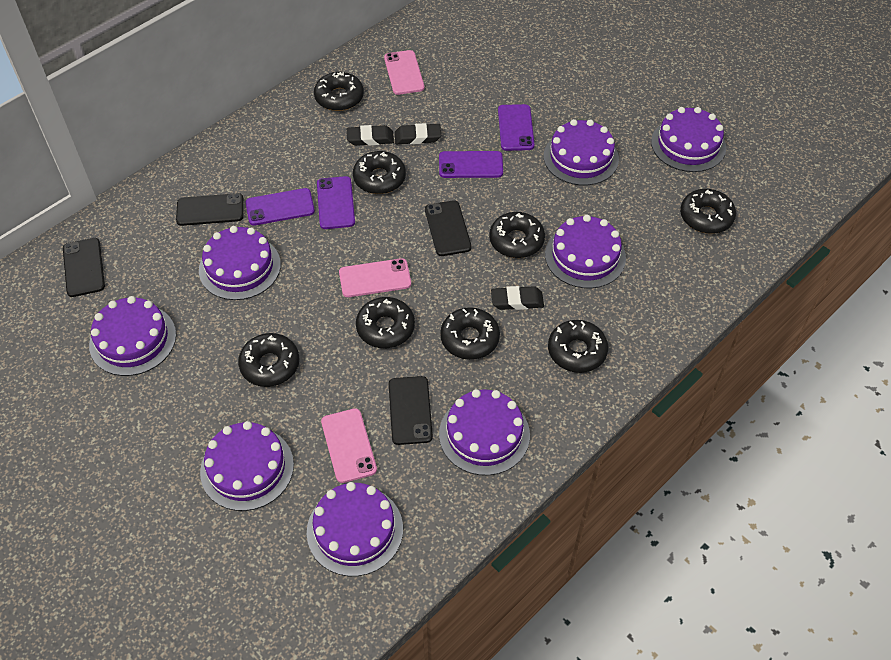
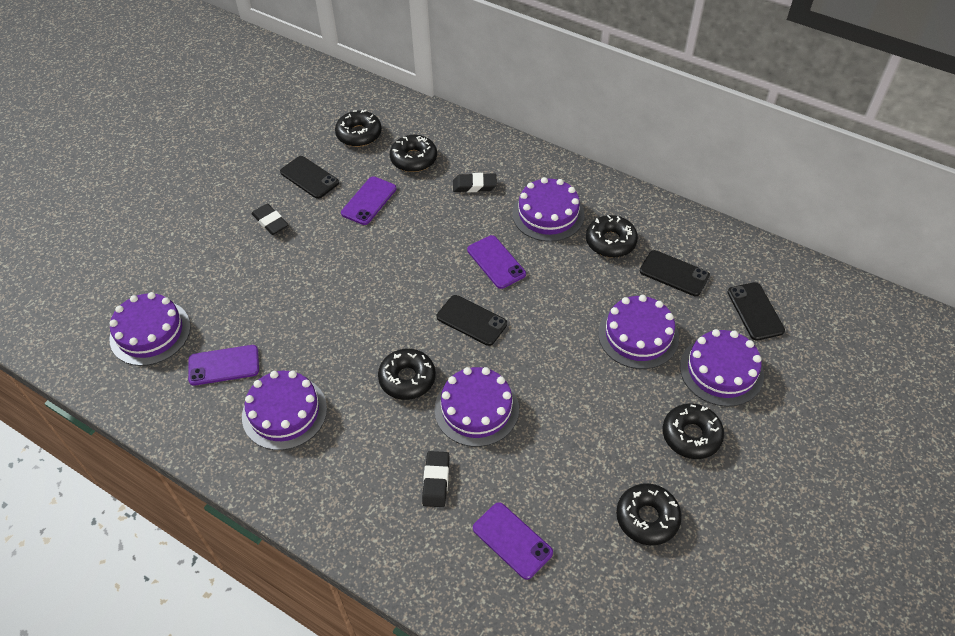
black donut: 8 -> 6
pink phone: 3 -> 0
purple cake: 8 -> 6

